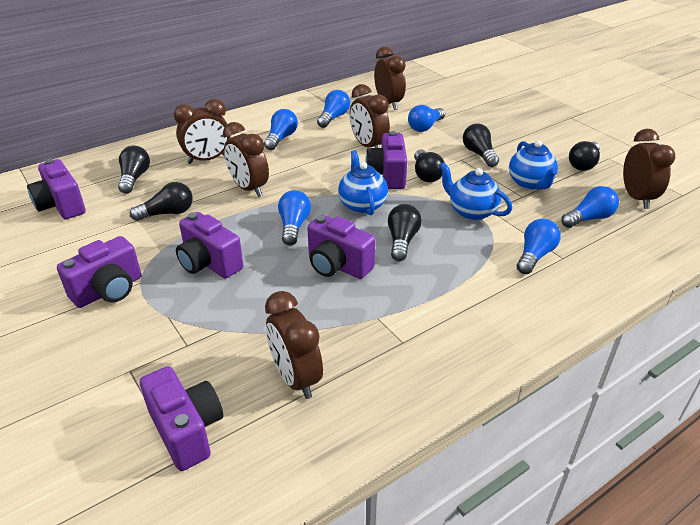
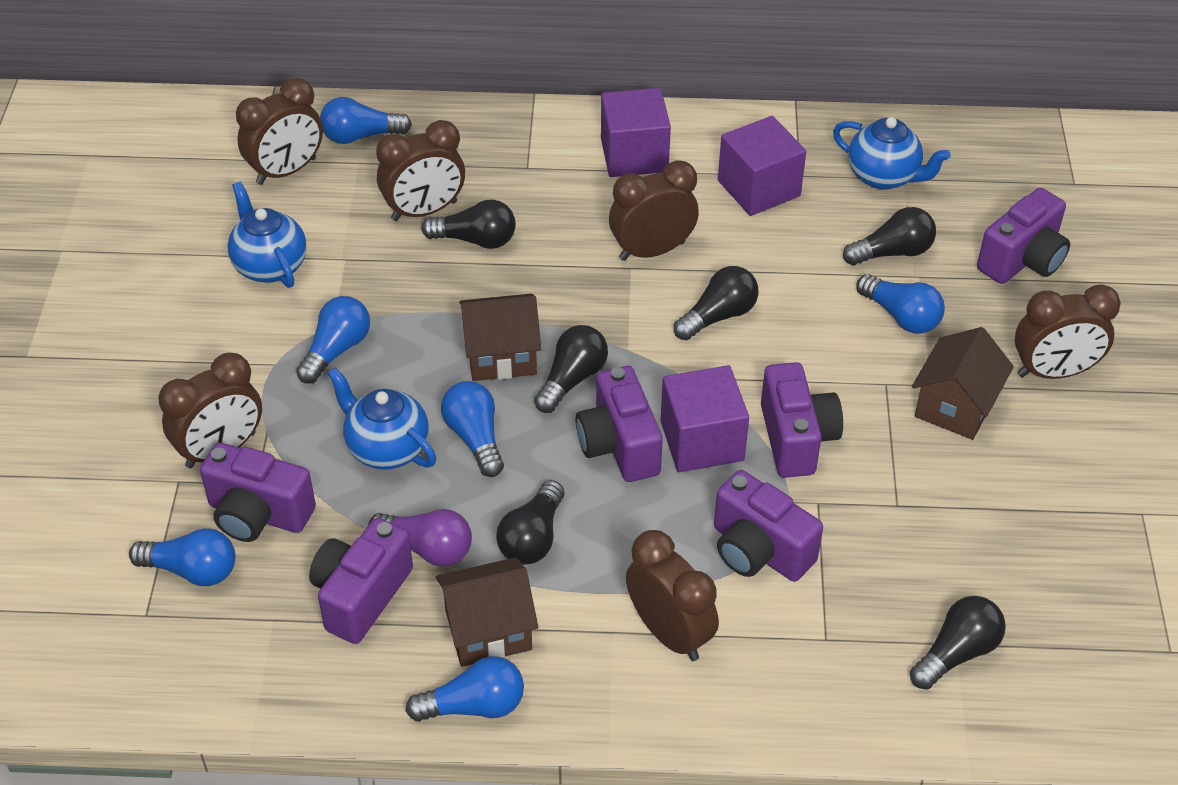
brown house: 0 -> 3
purple cube: 0 -> 3
purple light bulb: 0 -> 1

